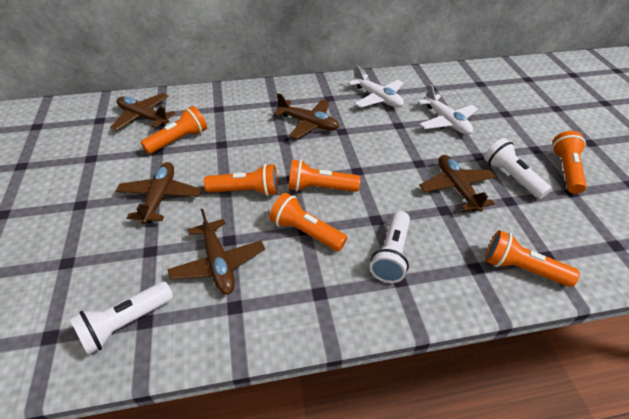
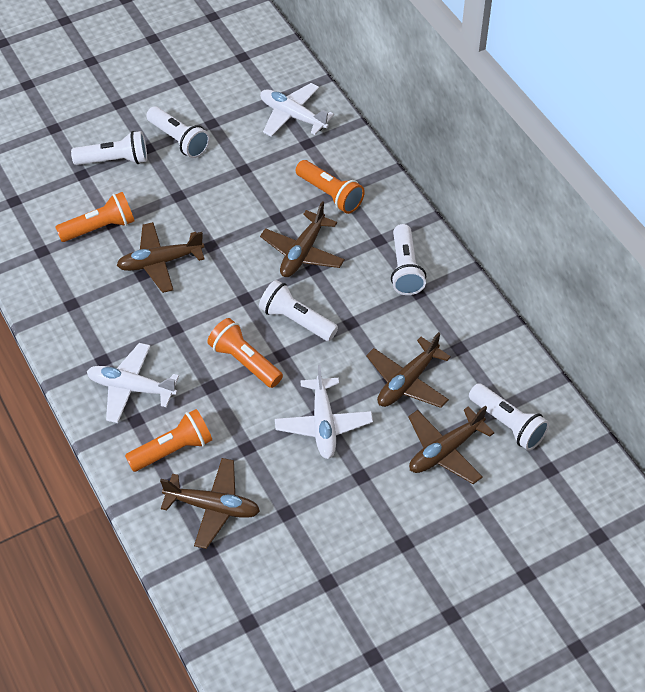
orange flashlight: 6 -> 4
white flashlight: 3 -> 5
white plane: 2 -> 3

